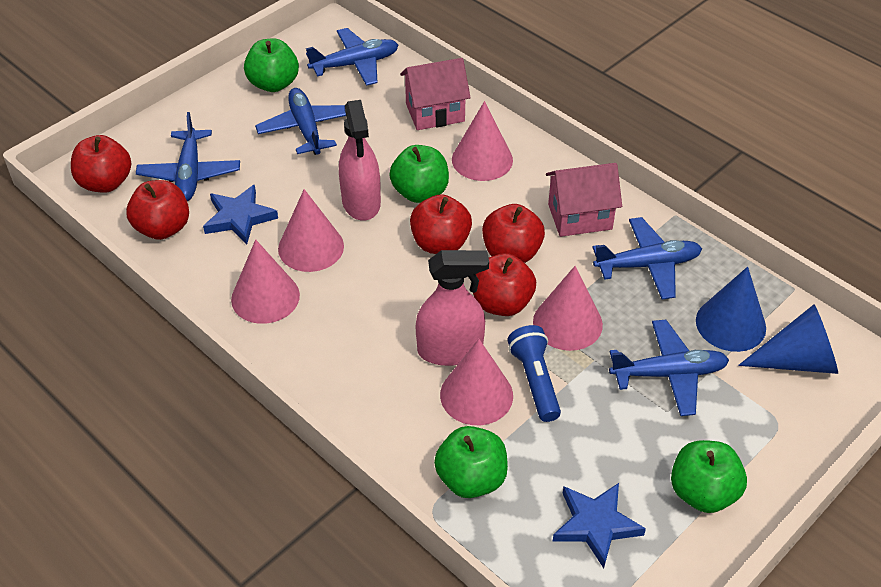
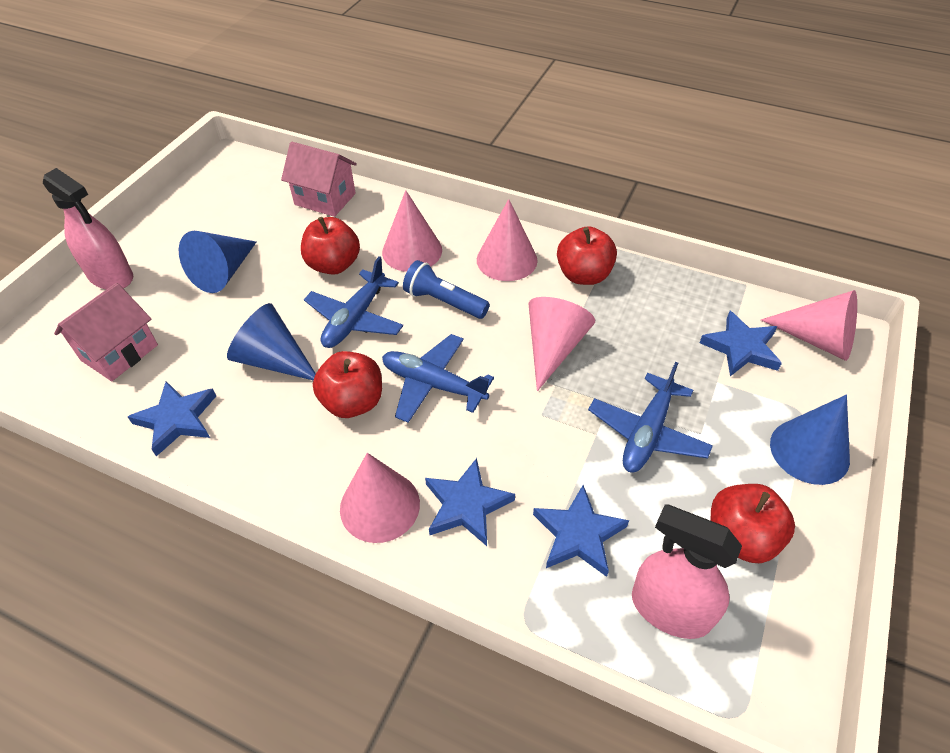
blue cone: 2 -> 3
blue plane: 5 -> 3
blue star: 2 -> 4
green apple: 4 -> 0
red apple: 5 -> 4

